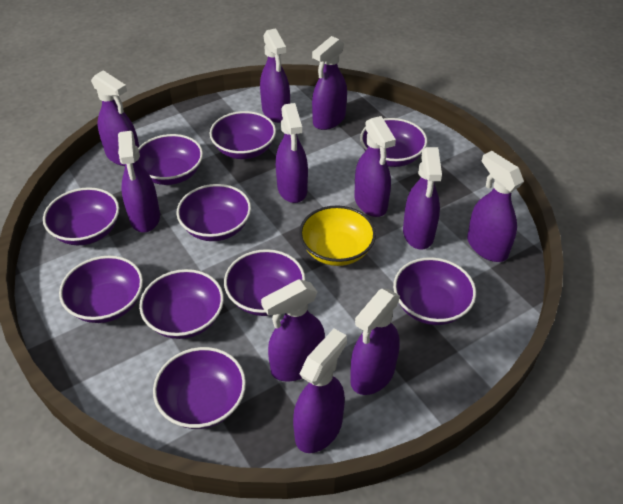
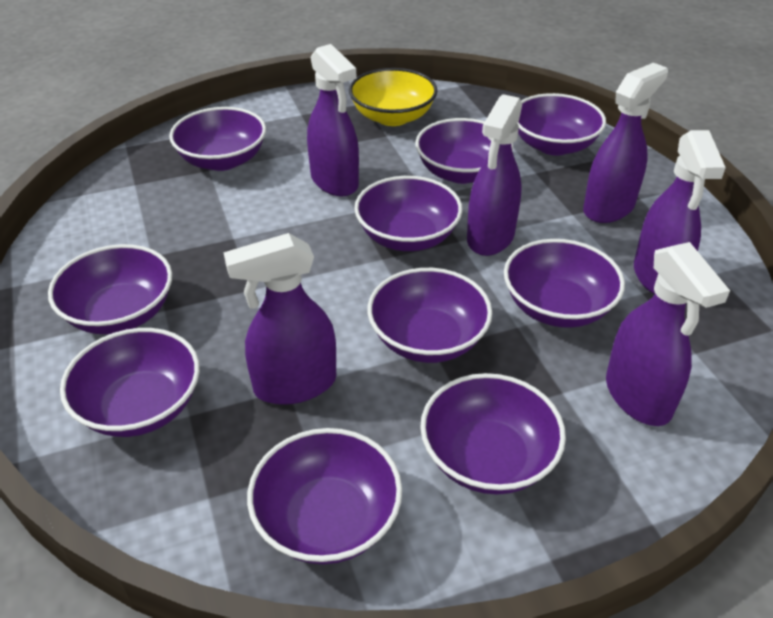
purple spray bottle: 11 -> 6

